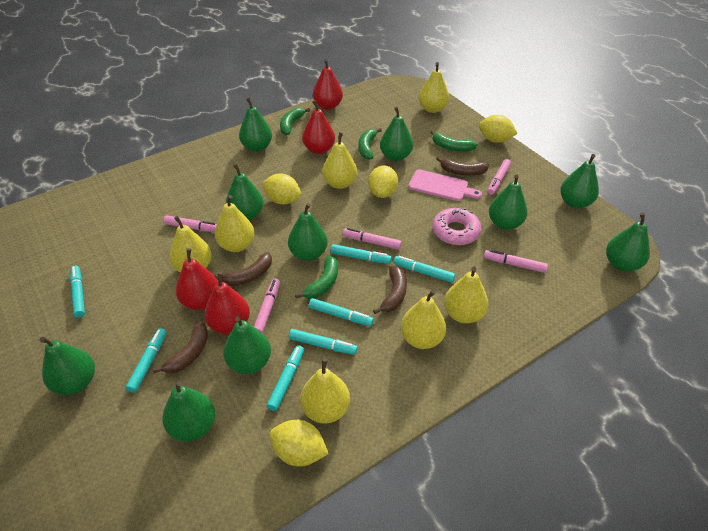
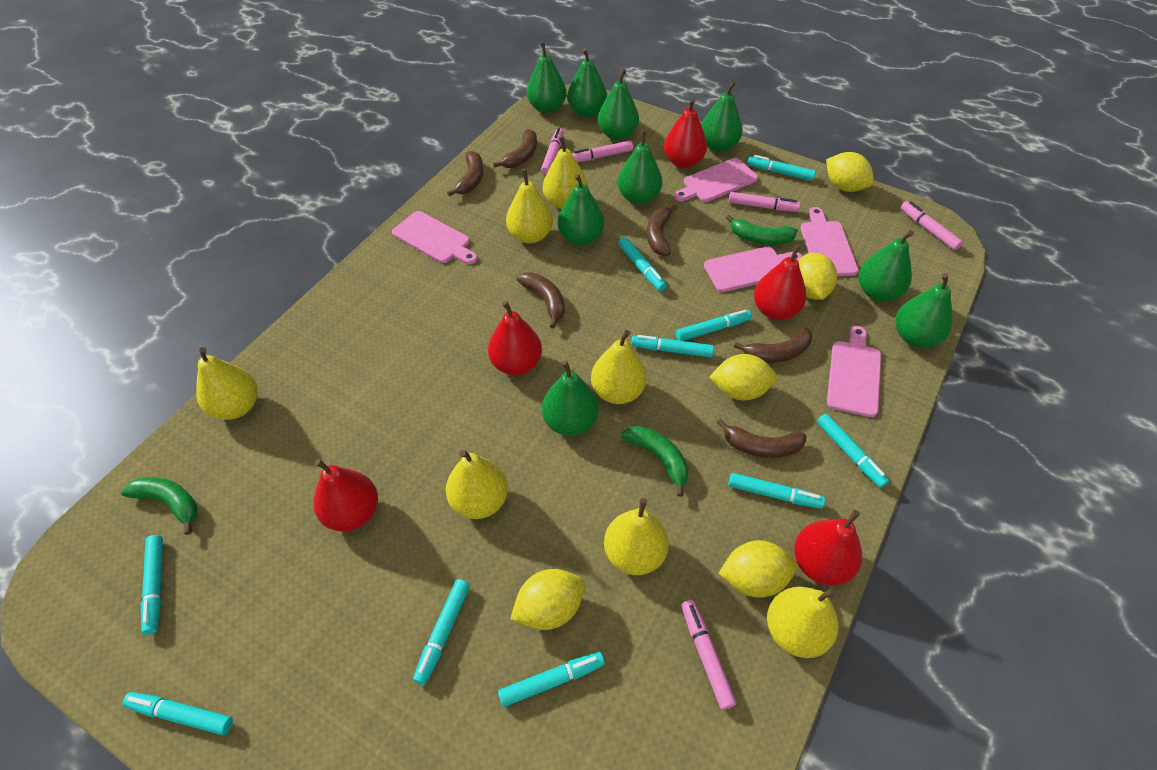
brown banana: 4 -> 6
green banana: 4 -> 3
green pear: 10 -> 9
pink cutting board: 1 -> 5
pink donut: 1 -> 0
red pear: 4 -> 5
turquoise marker: 7 -> 10
yellow lemon: 4 -> 5

